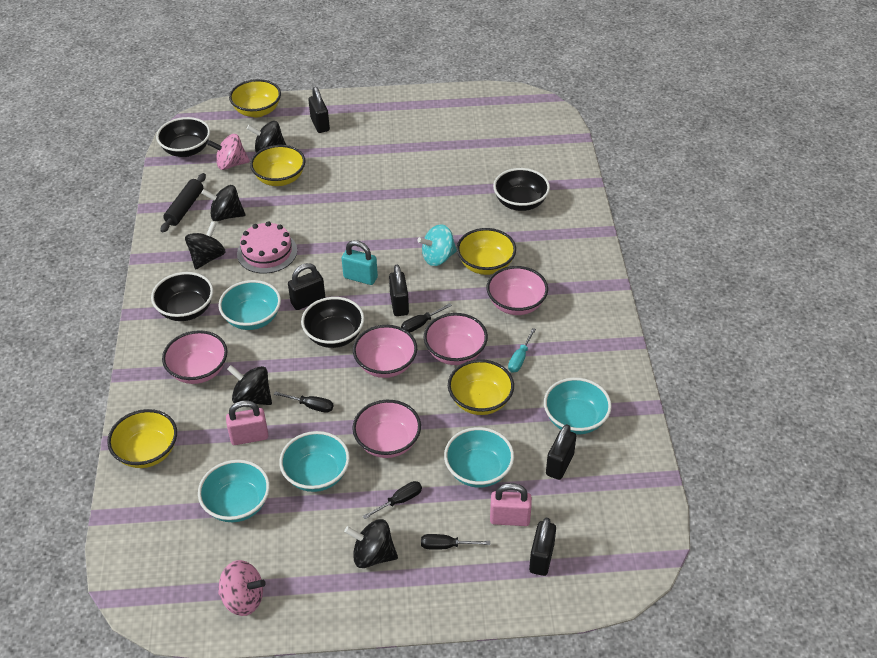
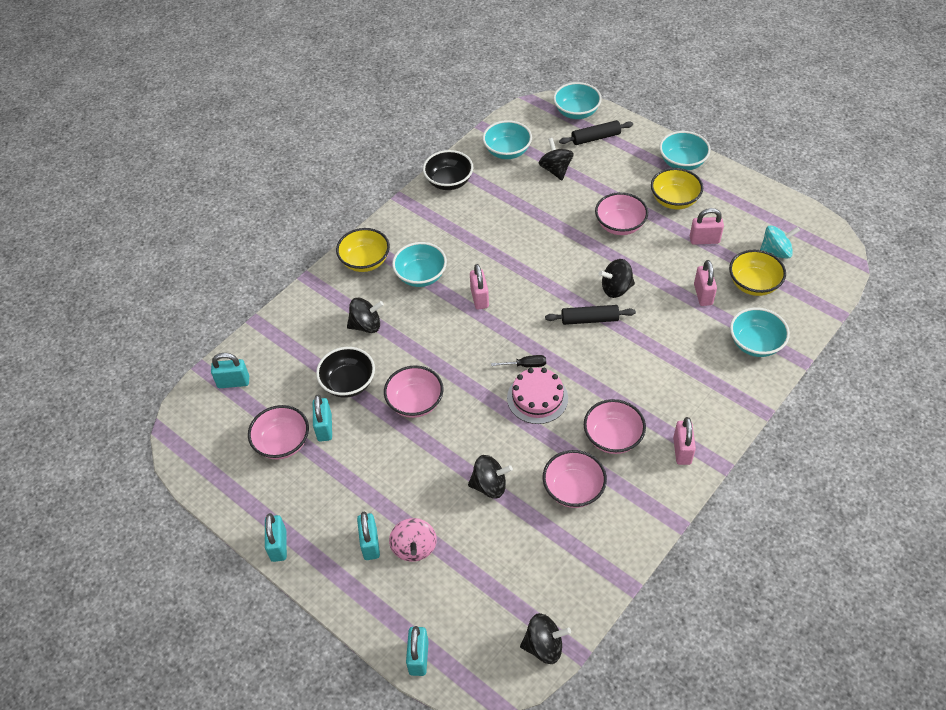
black bowl: 4 -> 2
black padlock: 5 -> 0
black rolling pin: 1 -> 2
black screwdriver: 4 -> 1
pink padlock: 2 -> 4
pink spinning top: 2 -> 1
turquoise padlock: 1 -> 5
turquoise screwdriver: 1 -> 0
yellow bowl: 5 -> 3

